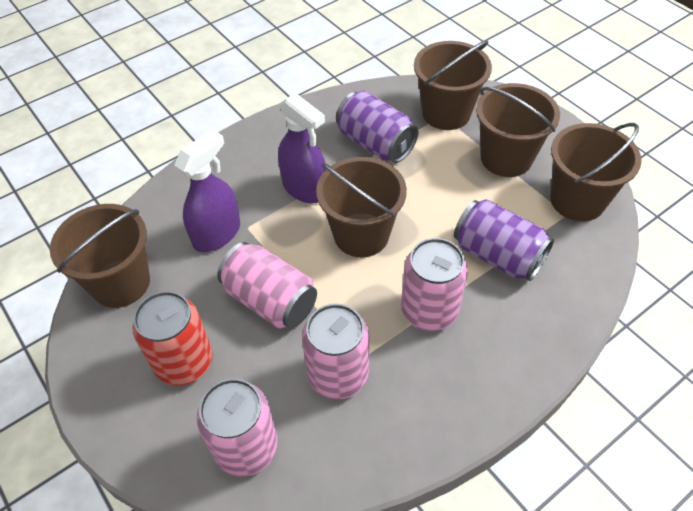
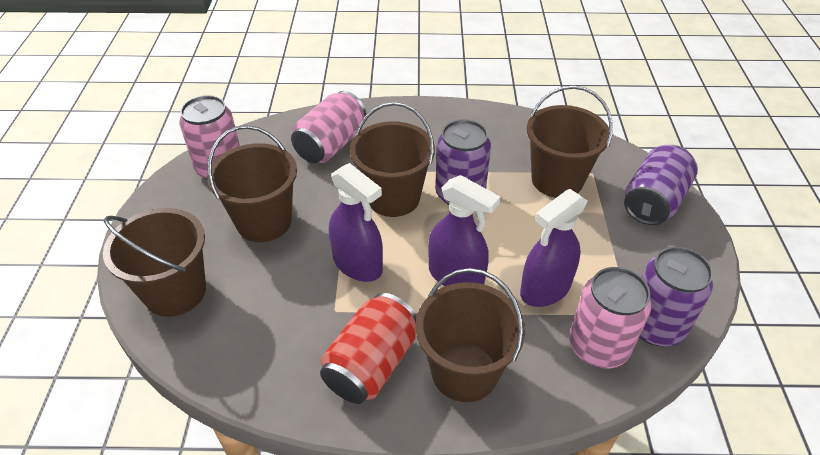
pink can: 4 -> 3
purple can: 2 -> 3
purple spray bottle: 2 -> 3

